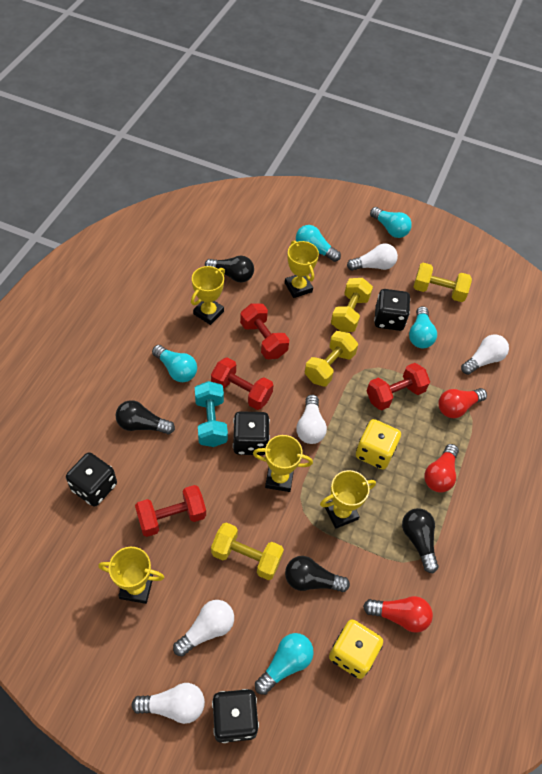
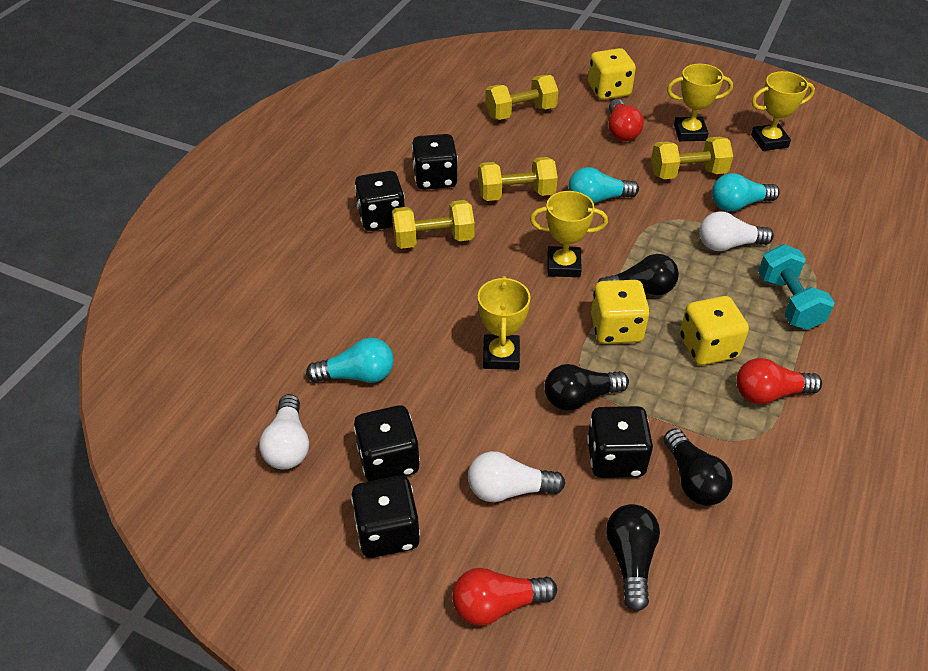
black dice: 4 -> 5
red dumbbell: 4 -> 0
turquoise light bulb: 5 -> 3
white light bulb: 5 -> 3
yellow dice: 2 -> 3
yellow trophy: 5 -> 4

